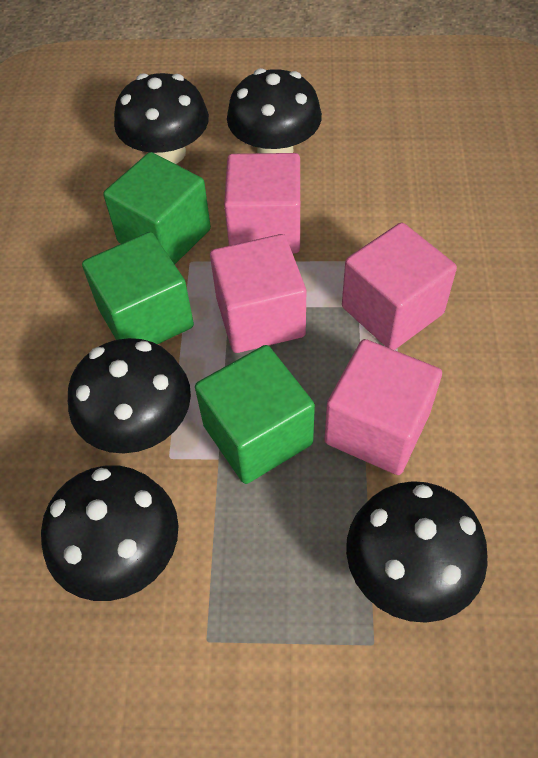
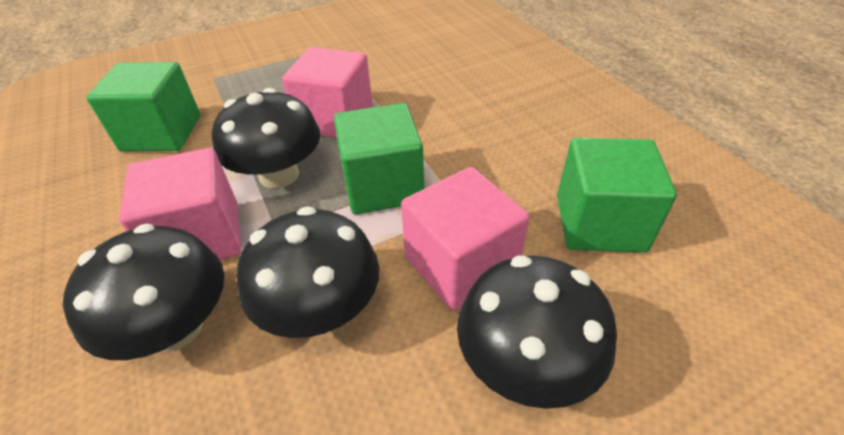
black mushroom: 5 -> 4
pink cube: 4 -> 3

